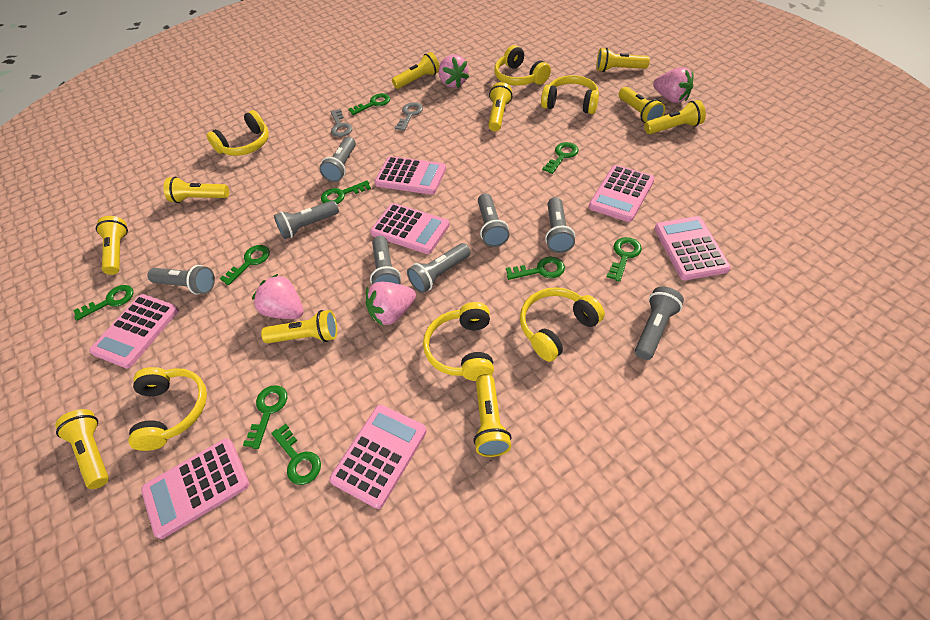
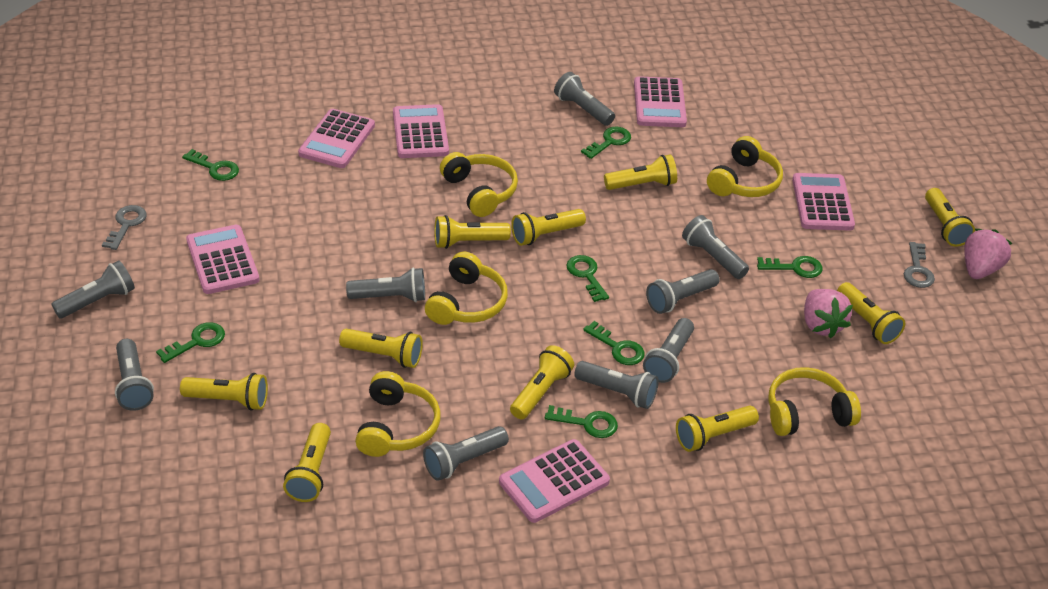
green key: 9 -> 7
grey flashlight: 8 -> 9
pink calculator: 7 -> 6
pink strawberry: 4 -> 2
yellow headphones: 6 -> 5

